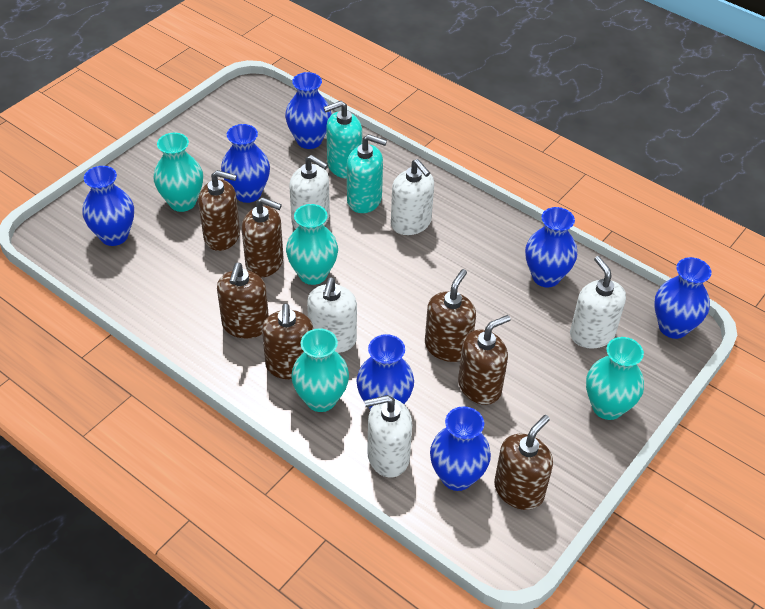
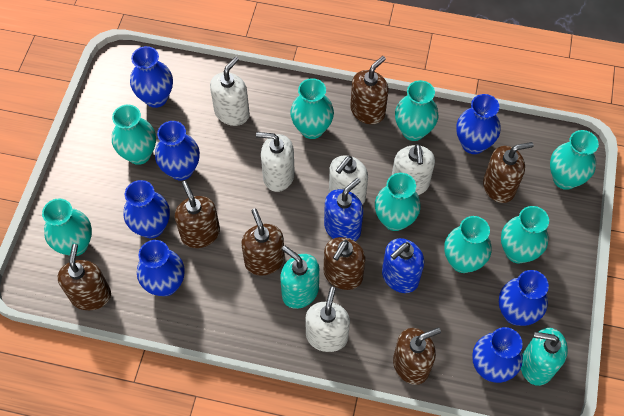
blue soap dispenser: 0 -> 2
turquoise vase: 4 -> 8

